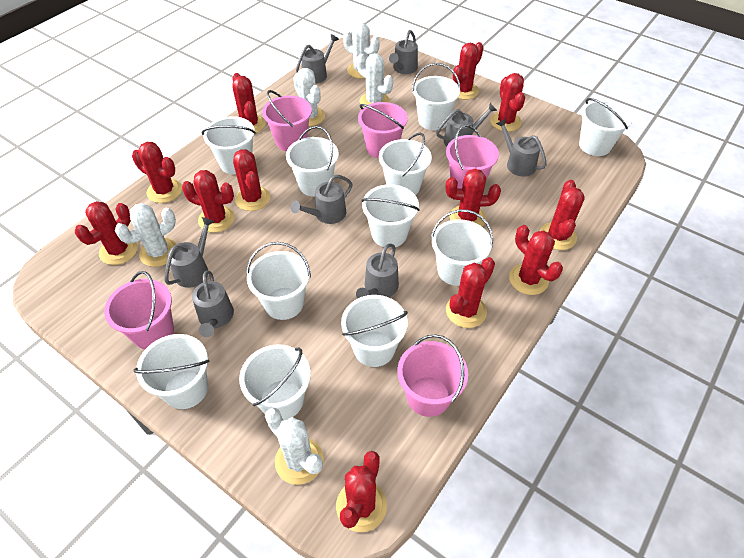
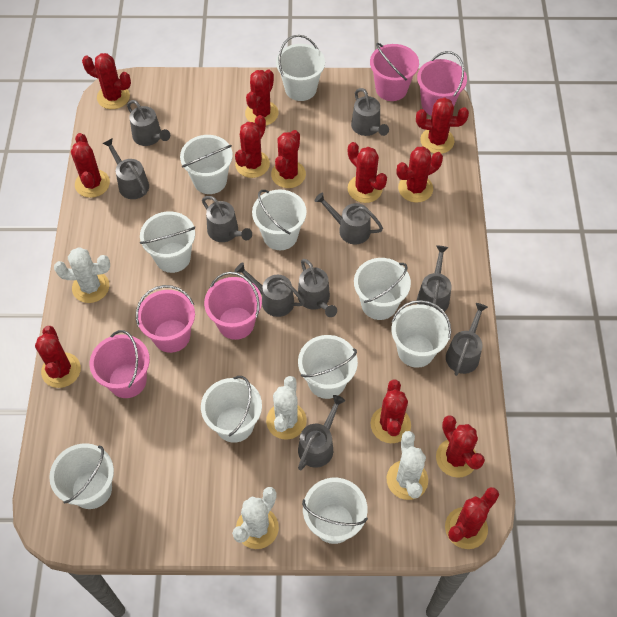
grey watering can: 8 -> 10
white bucket: 11 -> 10
white cactus: 5 -> 4

